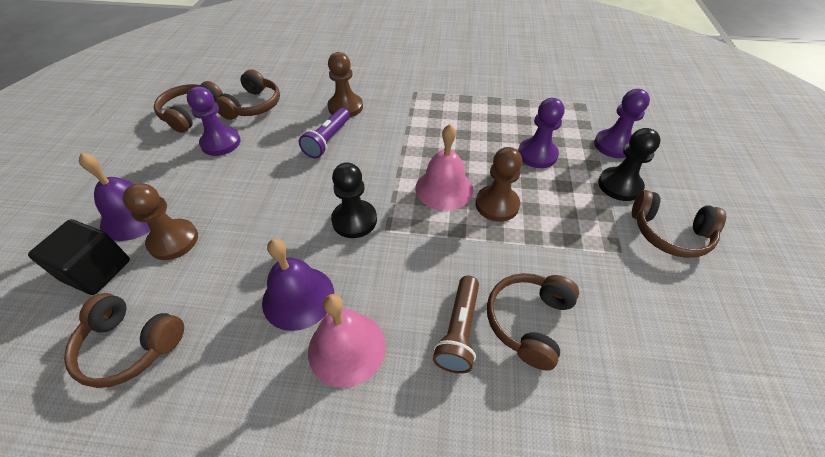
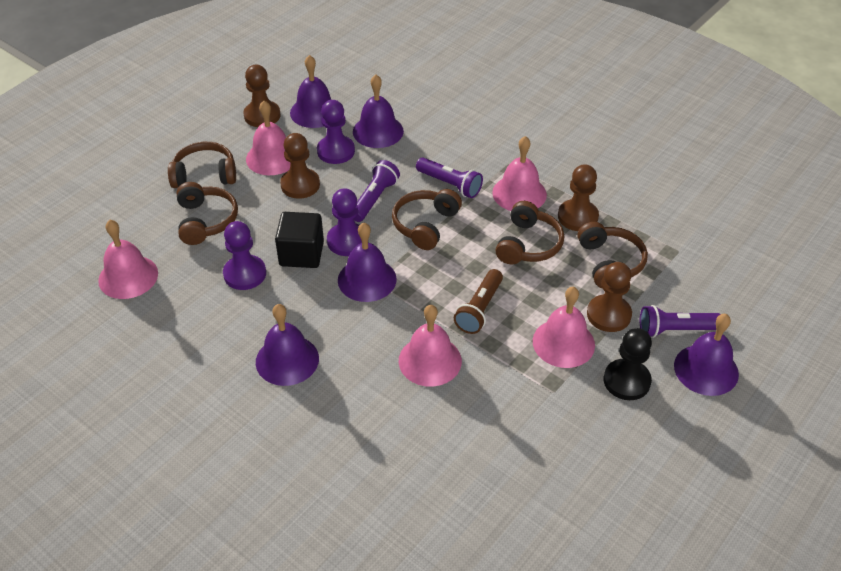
black pawn: 2 -> 1
brown pawn: 3 -> 4
pink bell: 2 -> 5
purple bell: 2 -> 5
purple flashlight: 1 -> 3

